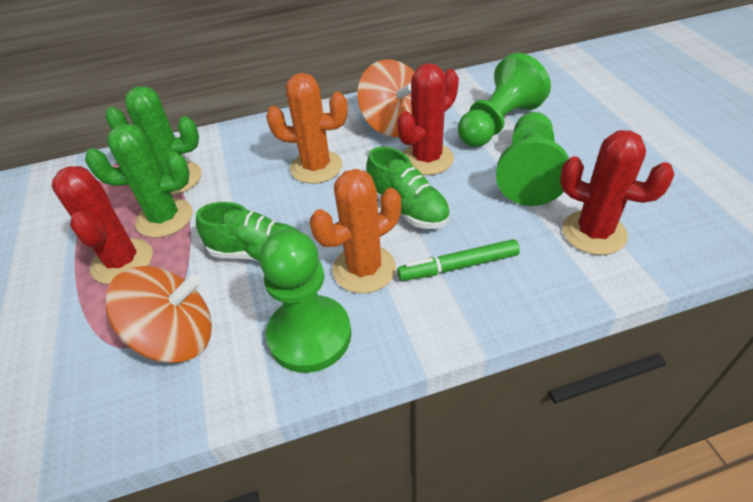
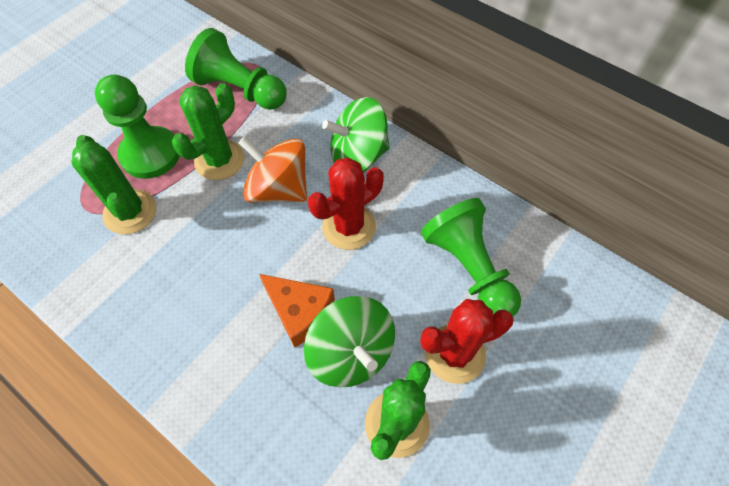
green cactus: 2 -> 3
green marker: 1 -> 0
green shoe: 2 -> 0
green spinning top: 0 -> 2
orange cactus: 2 -> 0
orange cheese: 0 -> 1
orange spinning top: 2 -> 1
red cactus: 3 -> 2

